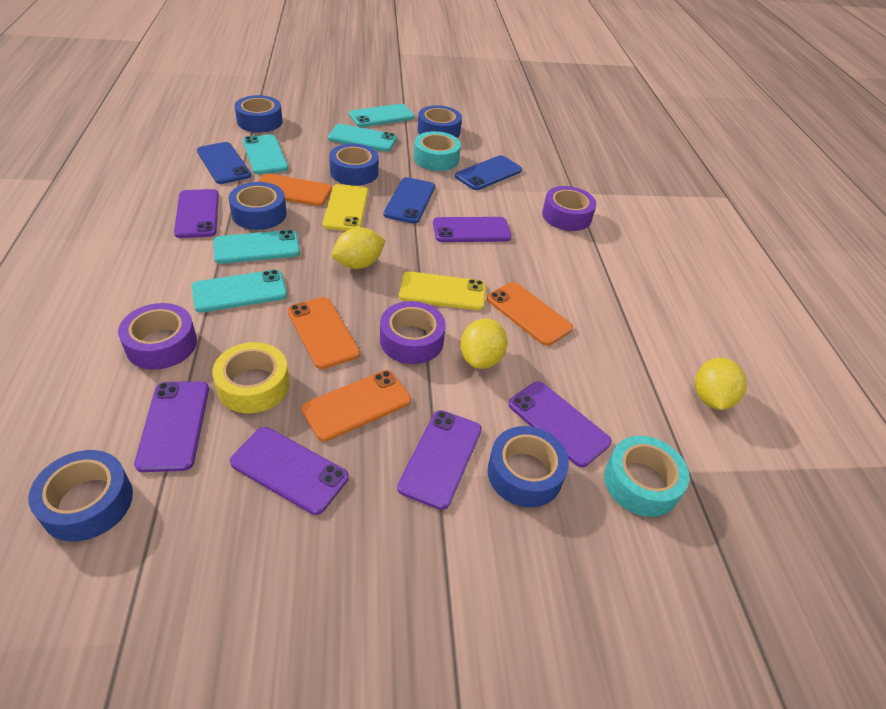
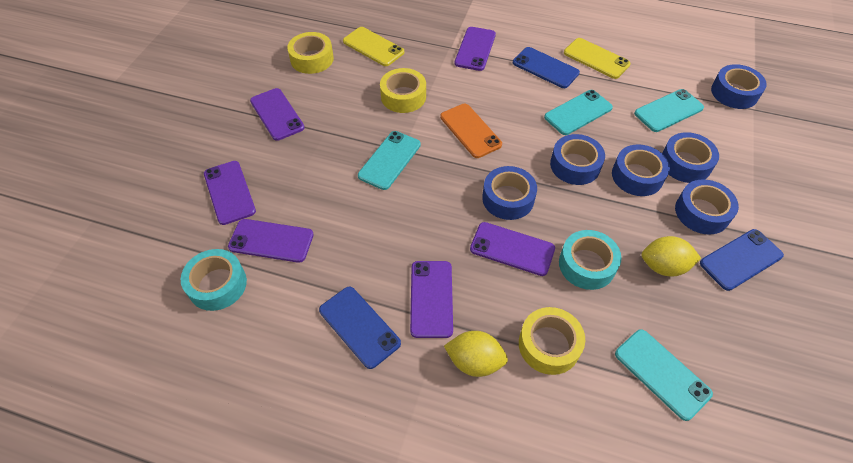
orange phone: 4 -> 1
purple tape: 3 -> 0
turquoise phone: 5 -> 4
yellow lemon: 3 -> 2
yellow tape: 1 -> 3

